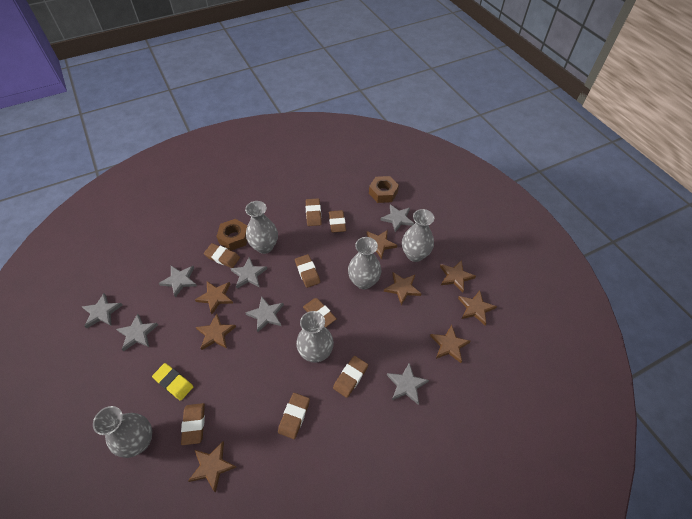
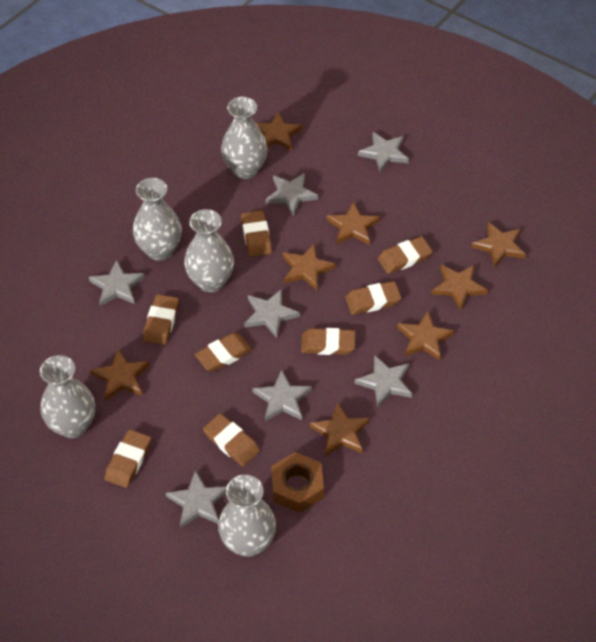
brown nut: 2 -> 1
yellow eraser: 1 -> 0

